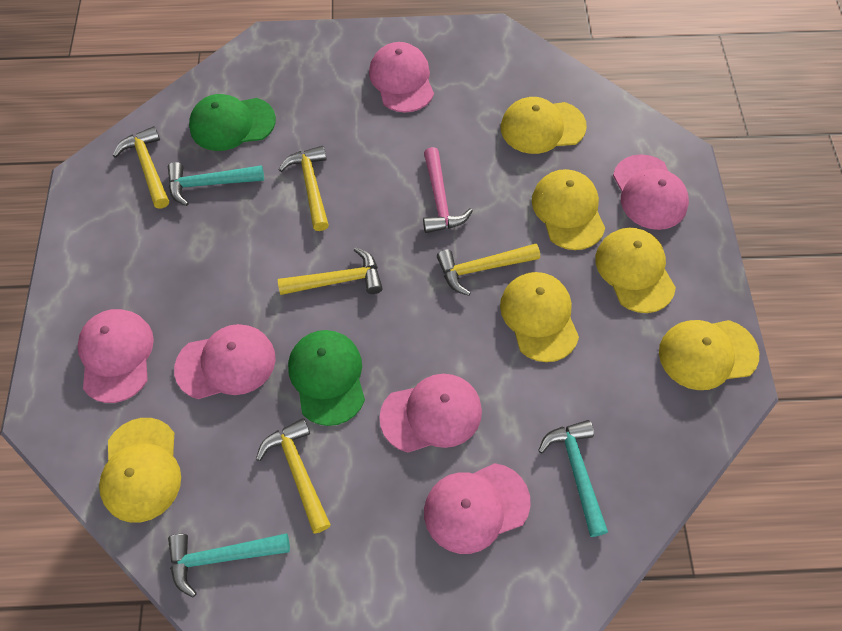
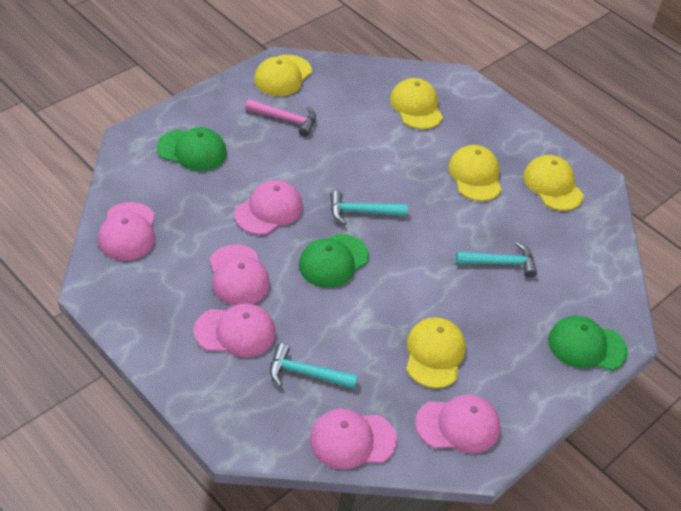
green cap: 2 -> 3
yellow cap: 6 -> 5
yellow hammer: 5 -> 0

